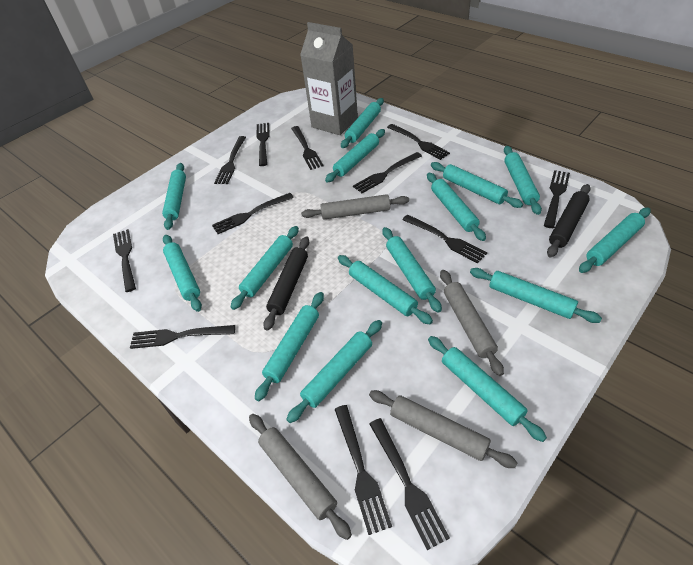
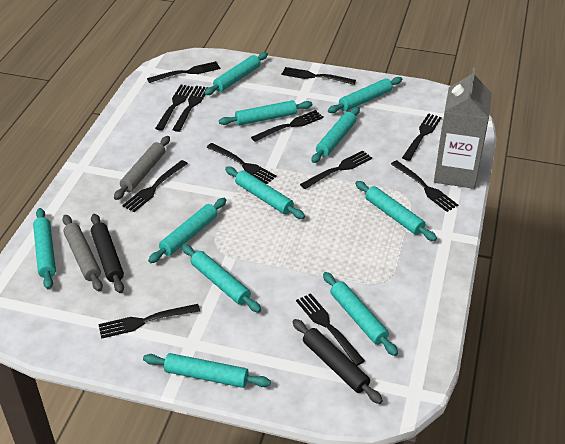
grey rolling pin: 4 -> 2
turquoise rolling pin: 15 -> 11

